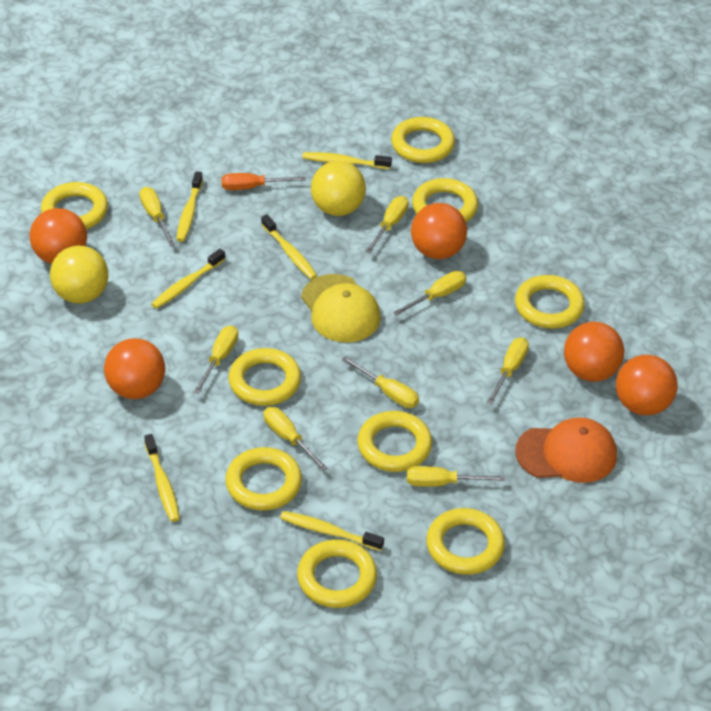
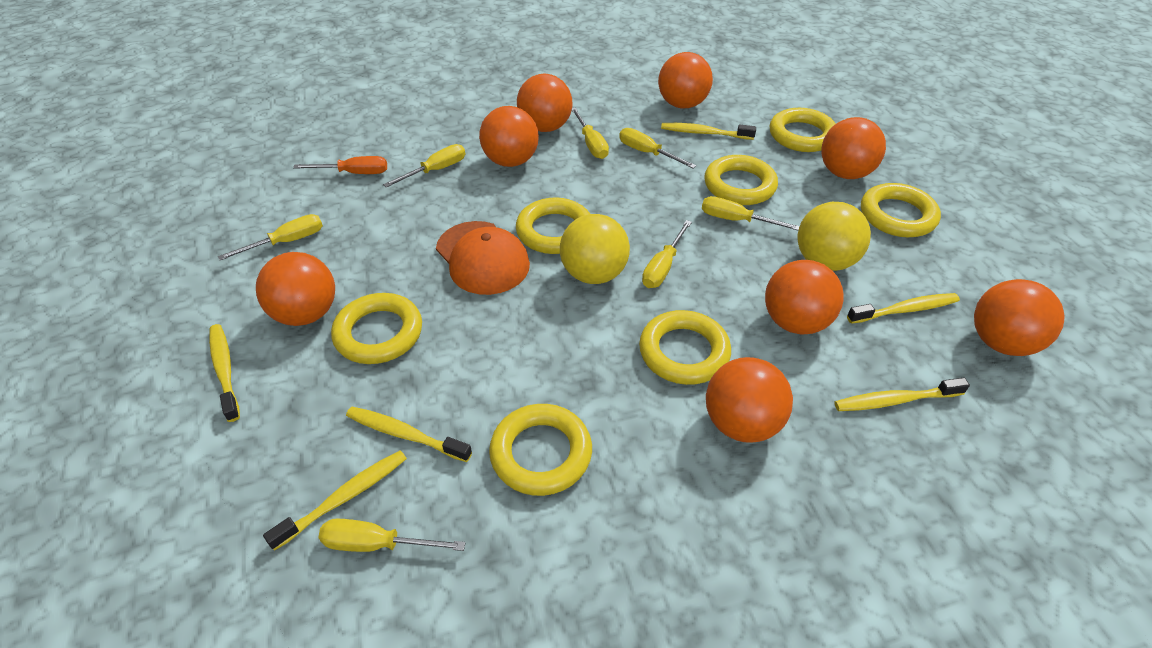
orange ball: 5 -> 8
yellow cap: 1 -> 0
yellow ring: 9 -> 7
yellow screwdriver: 8 -> 7

